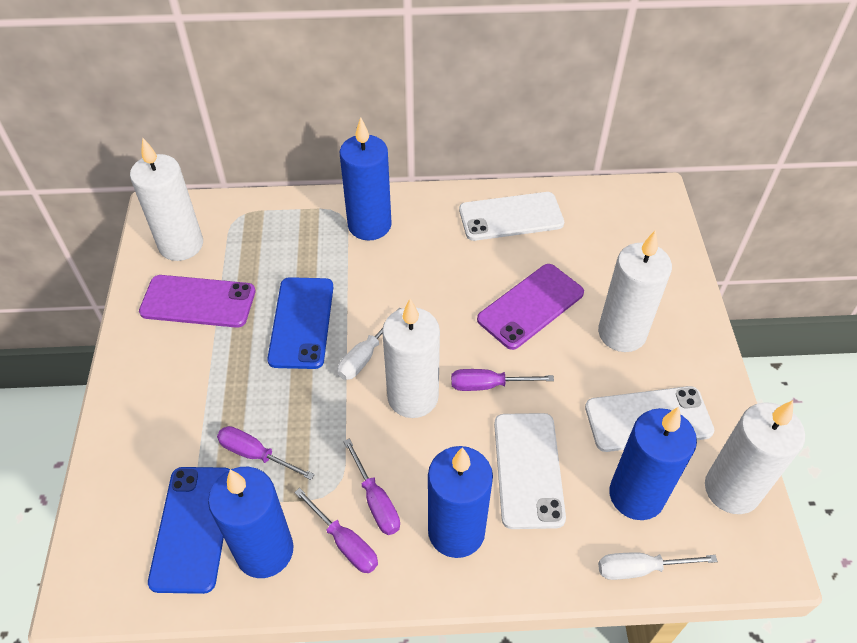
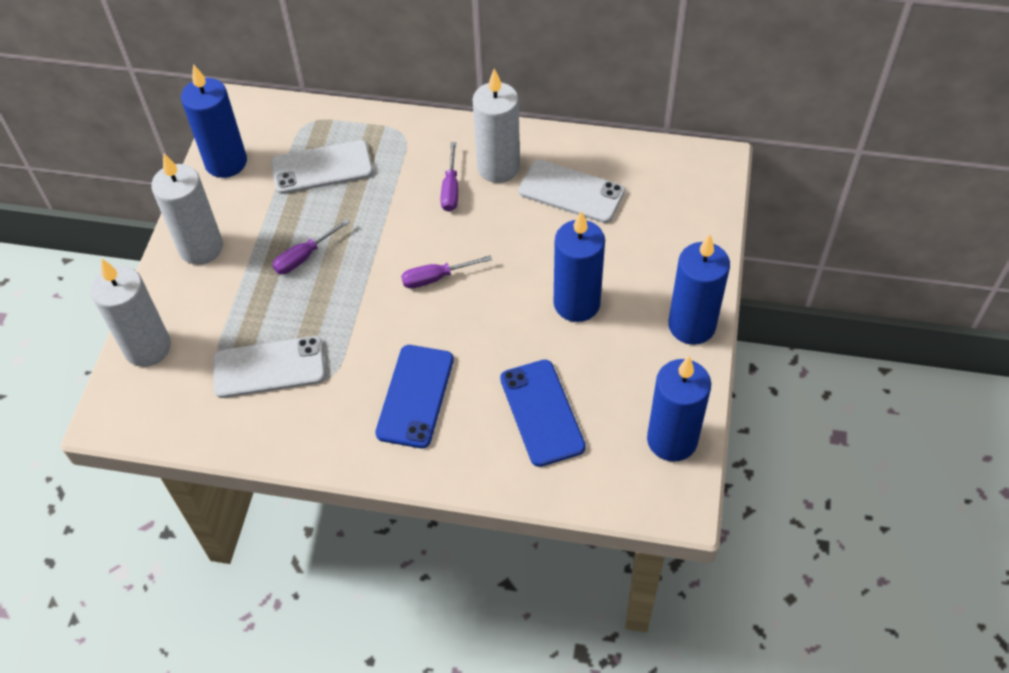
purple phone: 2 -> 0
purple screwdriver: 4 -> 3
white candle: 4 -> 3
white screwdriver: 2 -> 0

